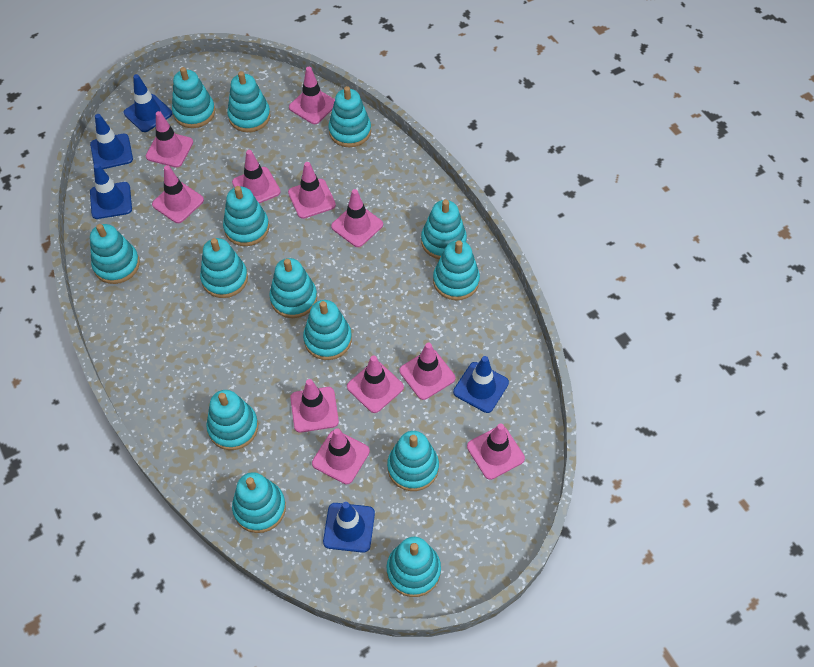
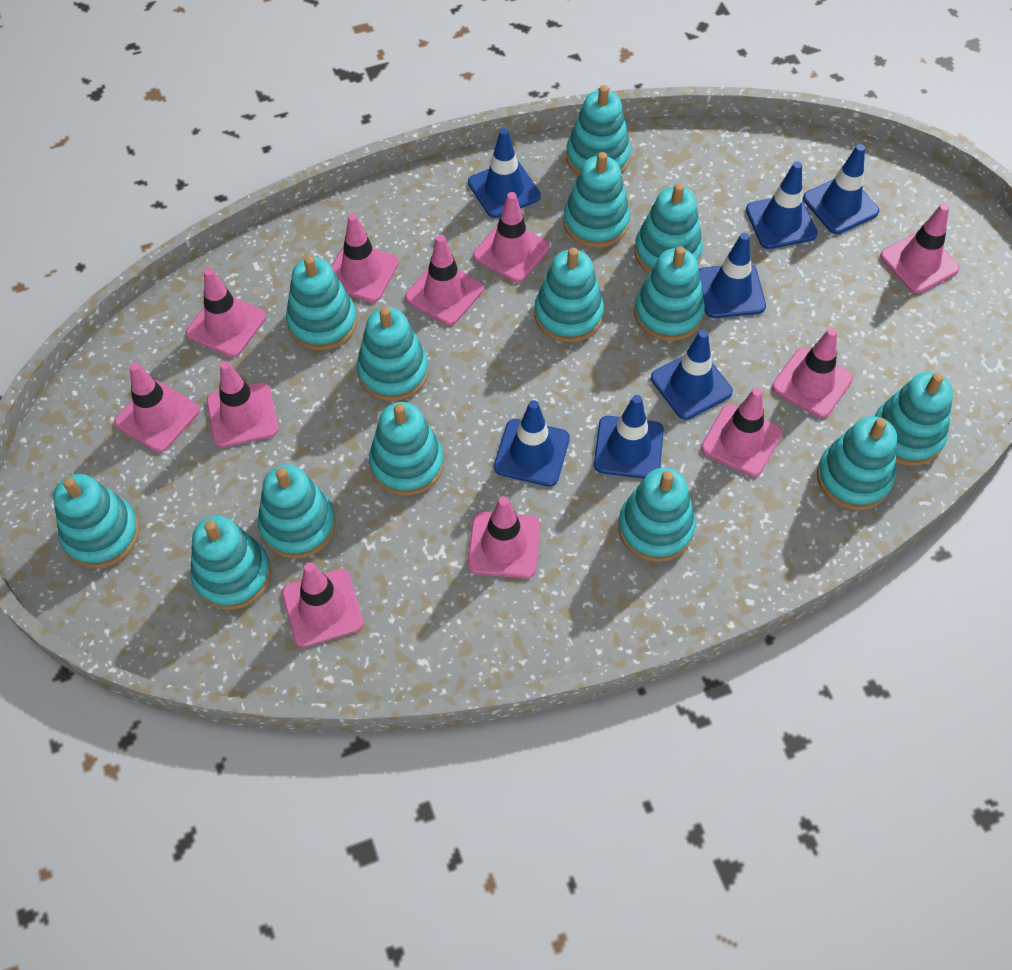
blue traffic cone: 5 -> 7

